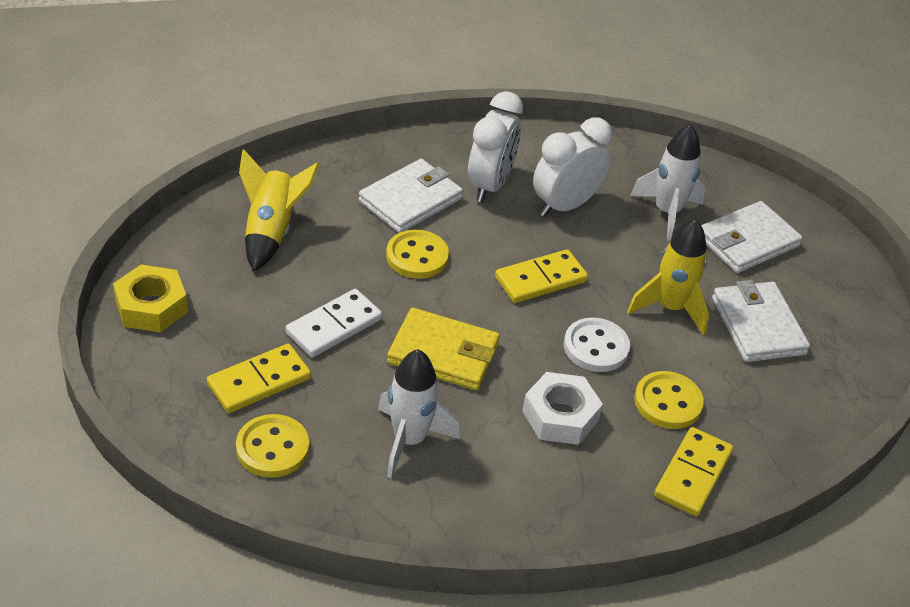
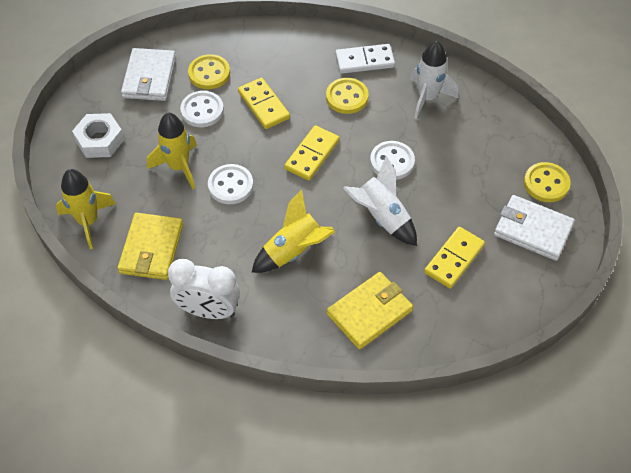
white button: 1 -> 3
white clock: 2 -> 1
white wallet: 3 -> 2
yellow nut: 1 -> 0
yellow rocket: 2 -> 3
yellow wallet: 1 -> 2

